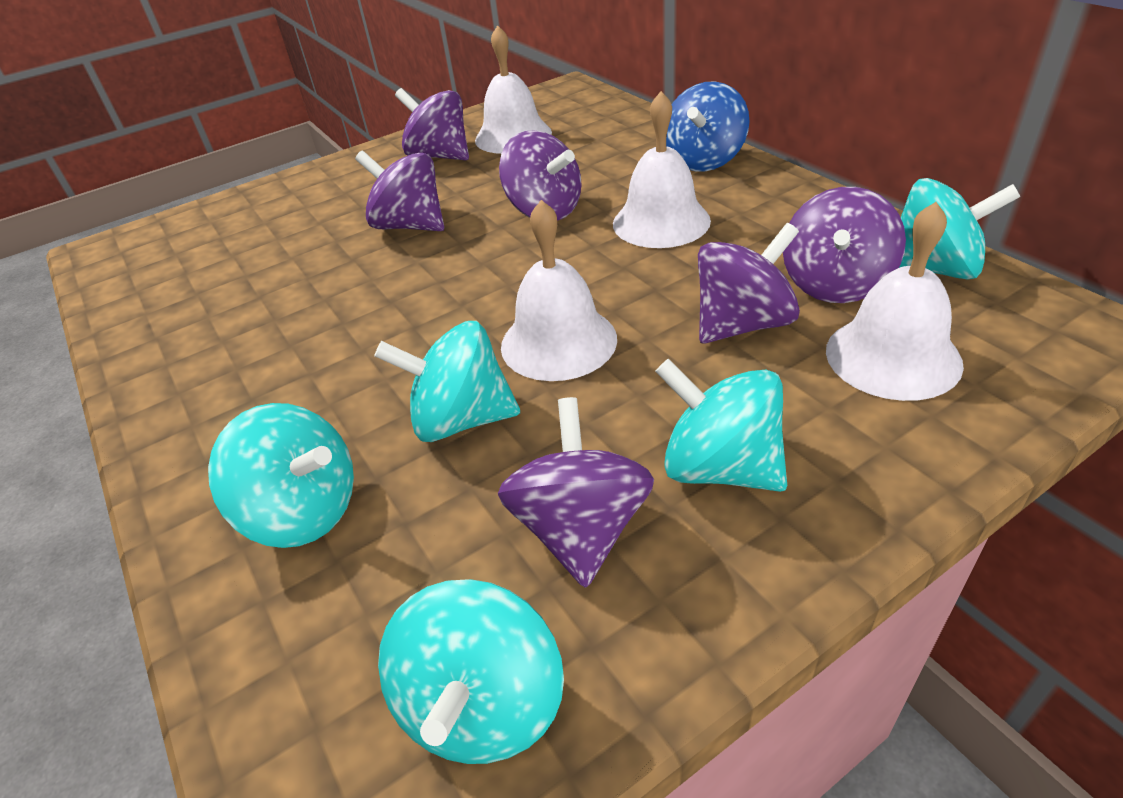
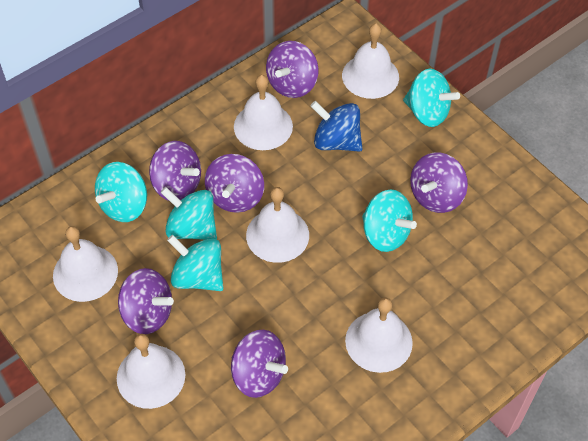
white bell: 4 -> 6

